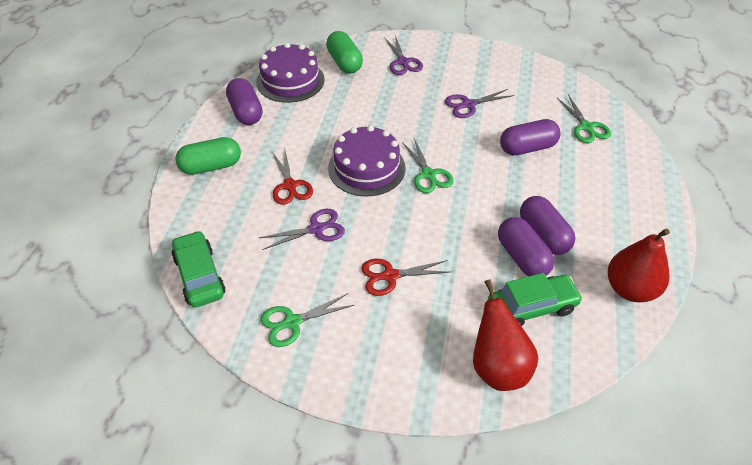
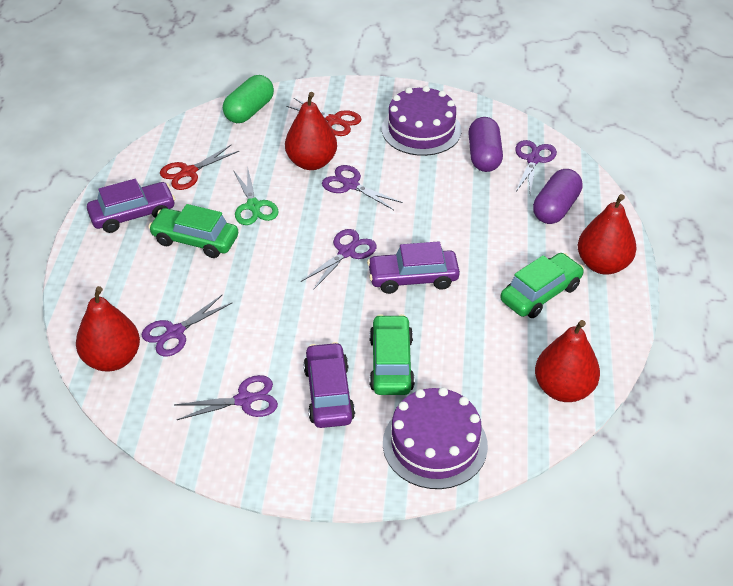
green capsule: 2 -> 1
green car: 2 -> 3
green scissors: 3 -> 1
purple capsule: 4 -> 2
purple car: 0 -> 3
purple scissors: 3 -> 5
red pear: 2 -> 4

